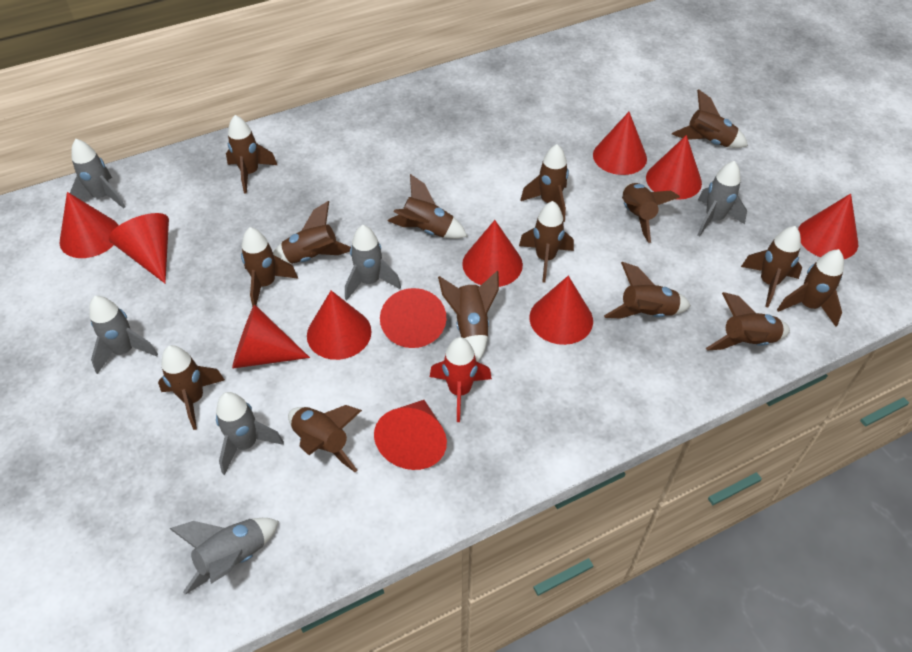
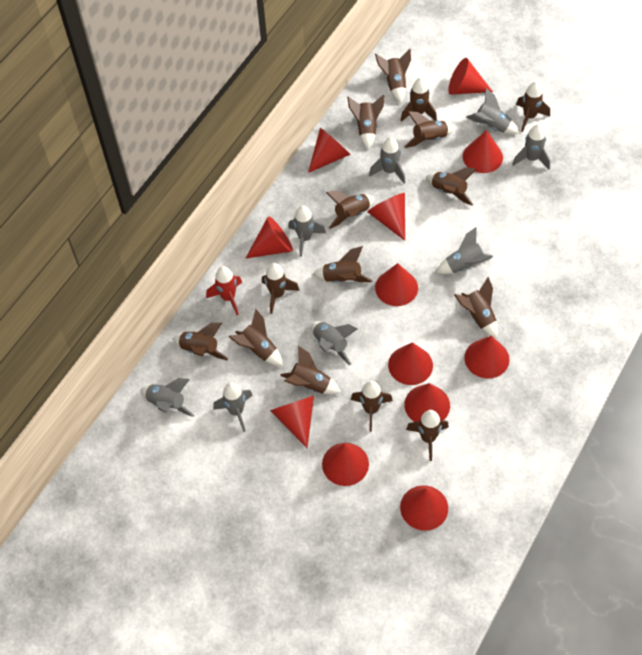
grey rocket: 6 -> 8
red cone: 11 -> 12

